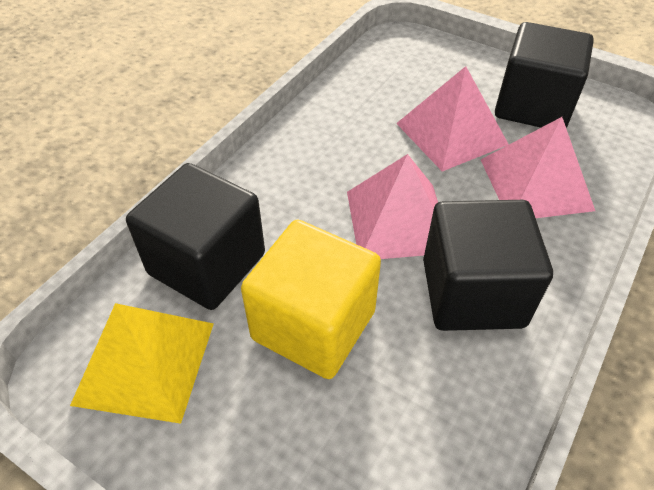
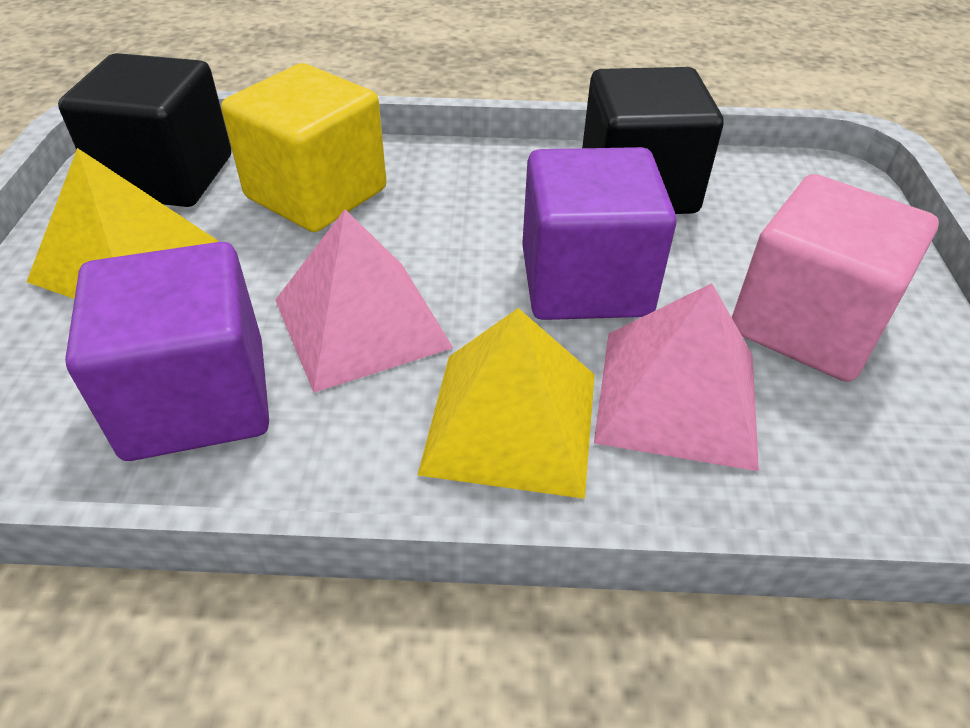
black cube: 3 -> 2
pink cube: 0 -> 1
pink pyramid: 3 -> 2
purple cube: 0 -> 2
yellow pyramid: 1 -> 2

